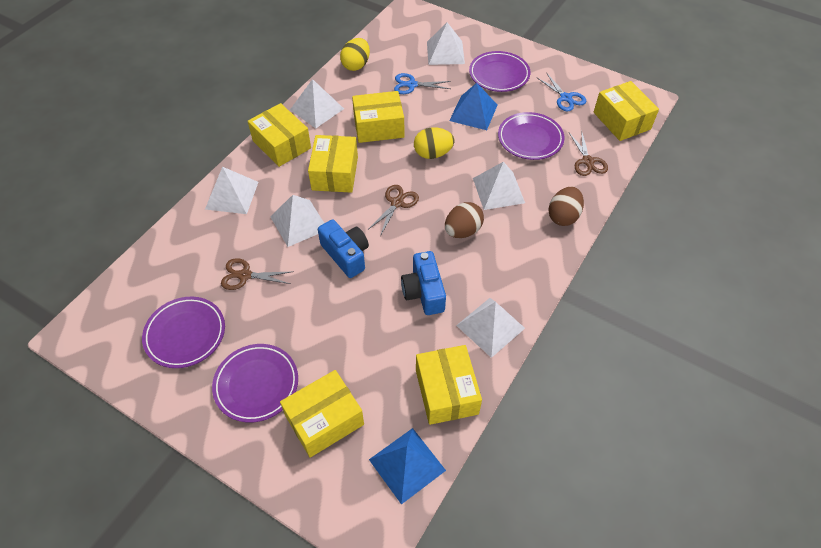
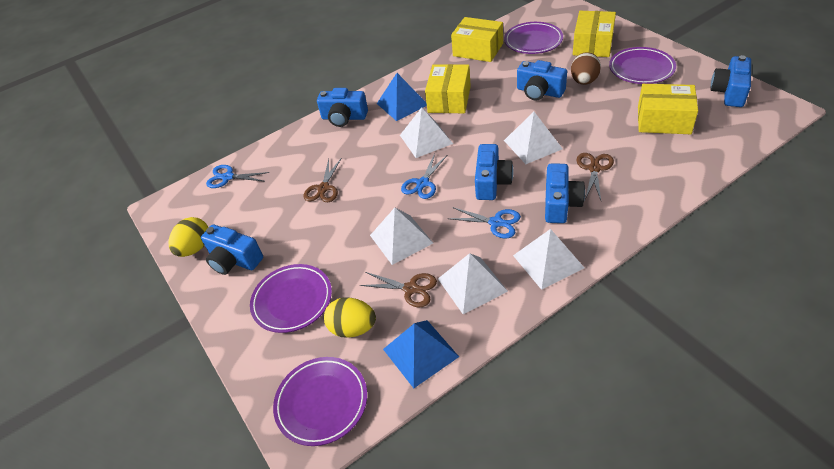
blue camera: 2 -> 6
blue scissors: 2 -> 3
brown egg: 2 -> 1
white pyramid: 6 -> 5
yellow box: 6 -> 4

